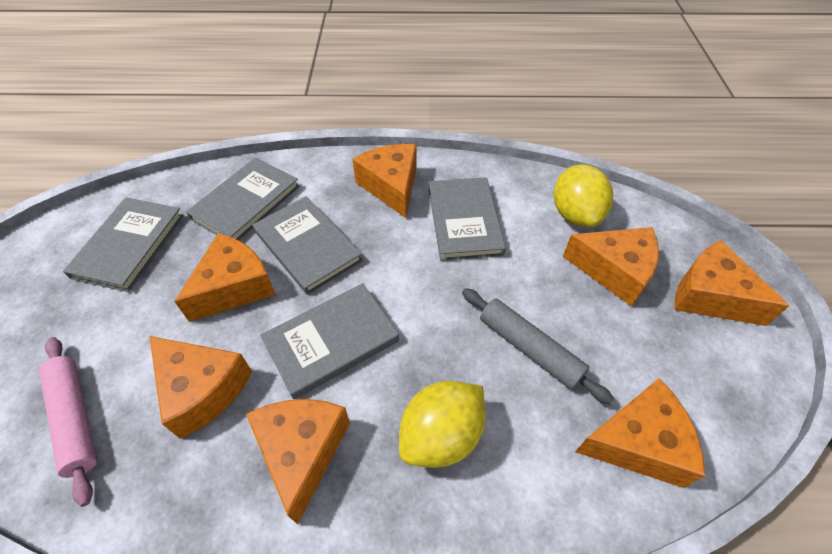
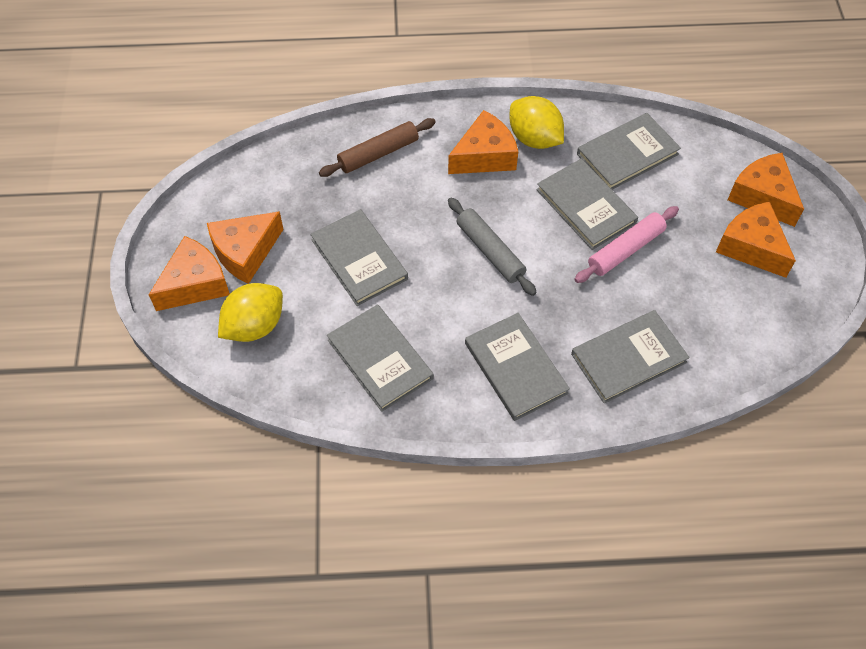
brown rolling pin: 0 -> 1
grey book: 5 -> 6
orange cheese: 7 -> 5

